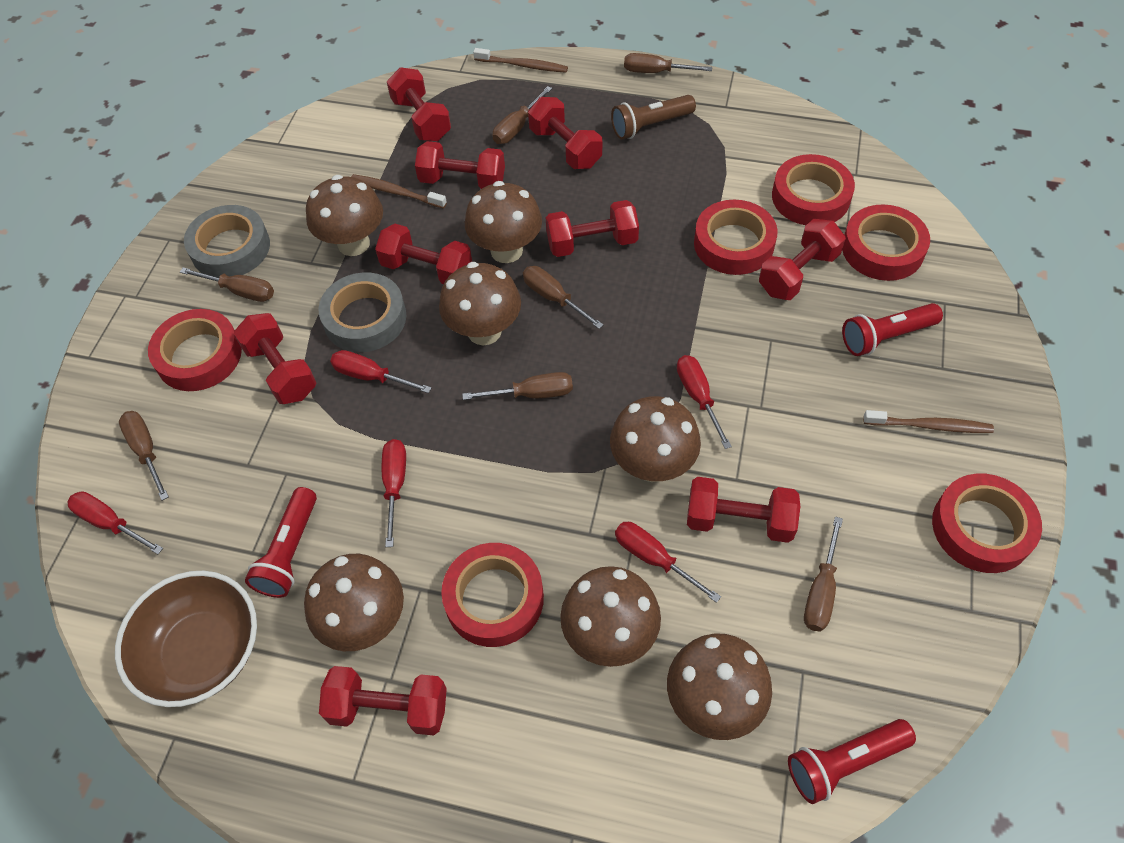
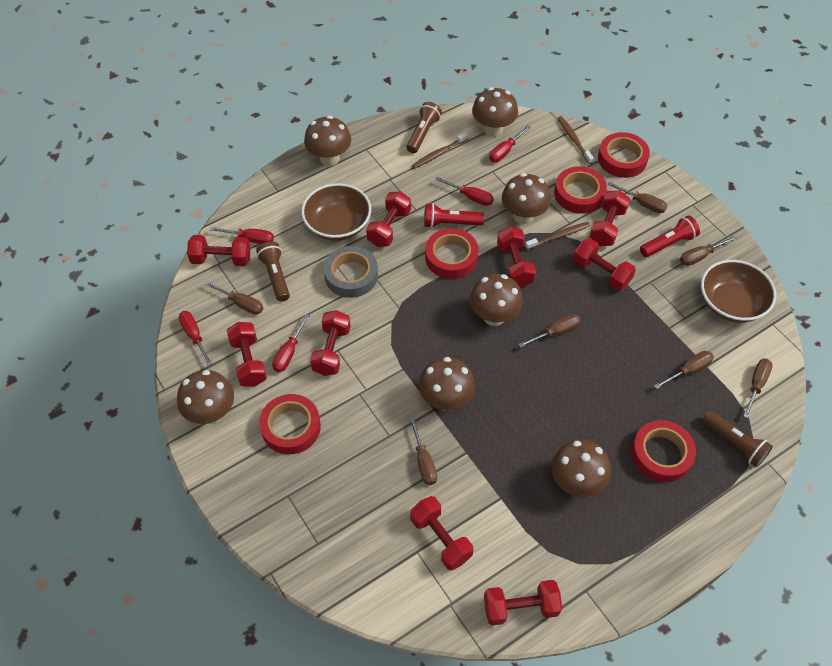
brown bowl: 1 -> 2
brown flashlight: 1 -> 3
grey tape: 2 -> 1
red flashlight: 3 -> 2
red tape: 6 -> 5

